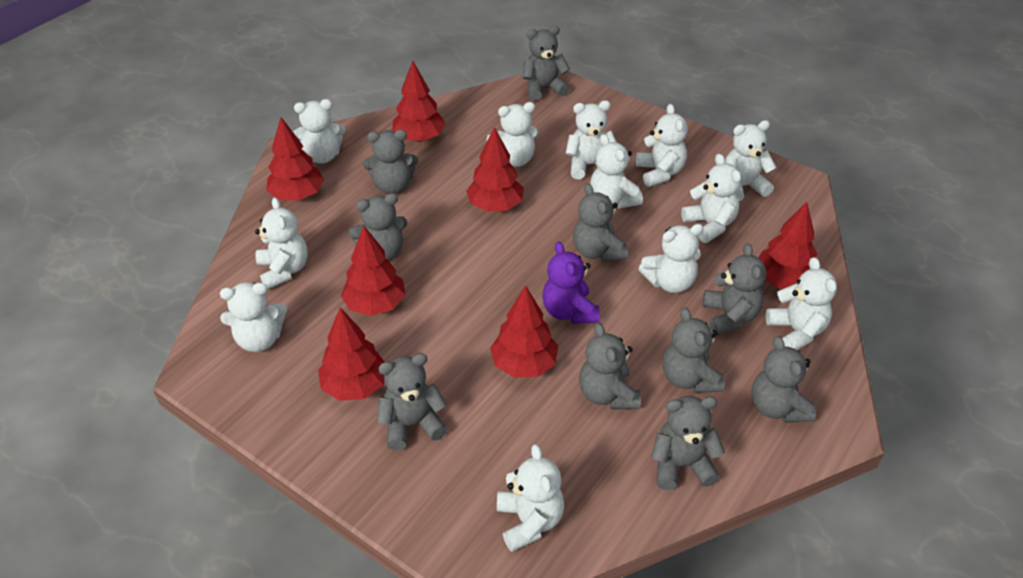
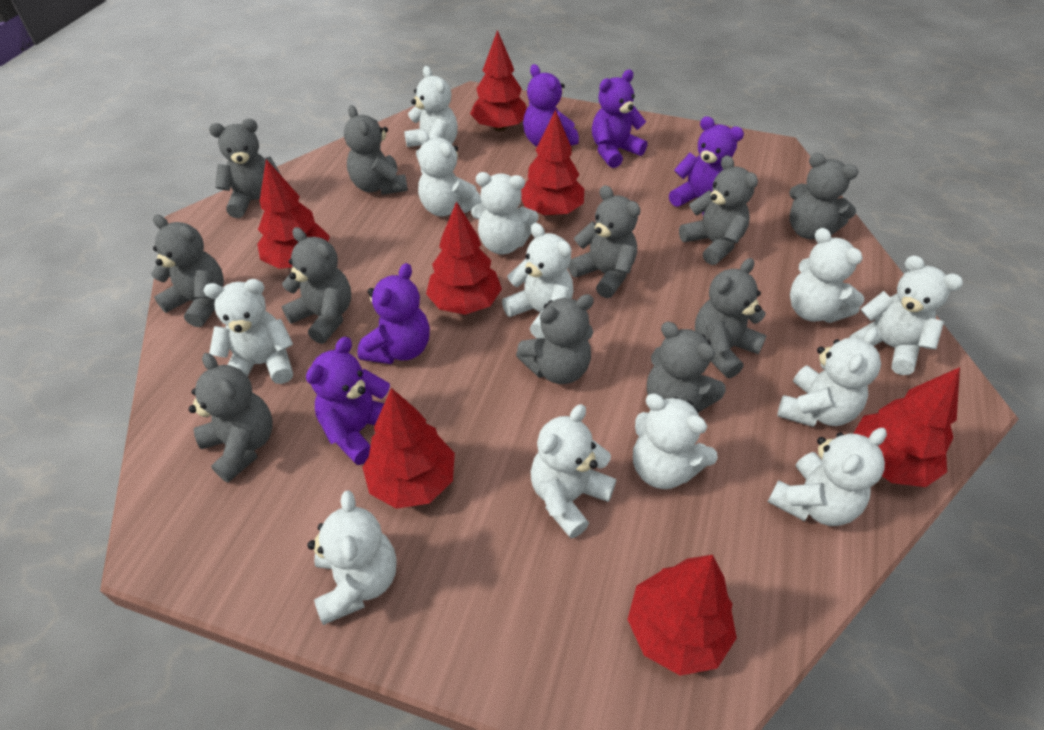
grey teddy bear: 10 -> 11
purple teddy bear: 1 -> 5

